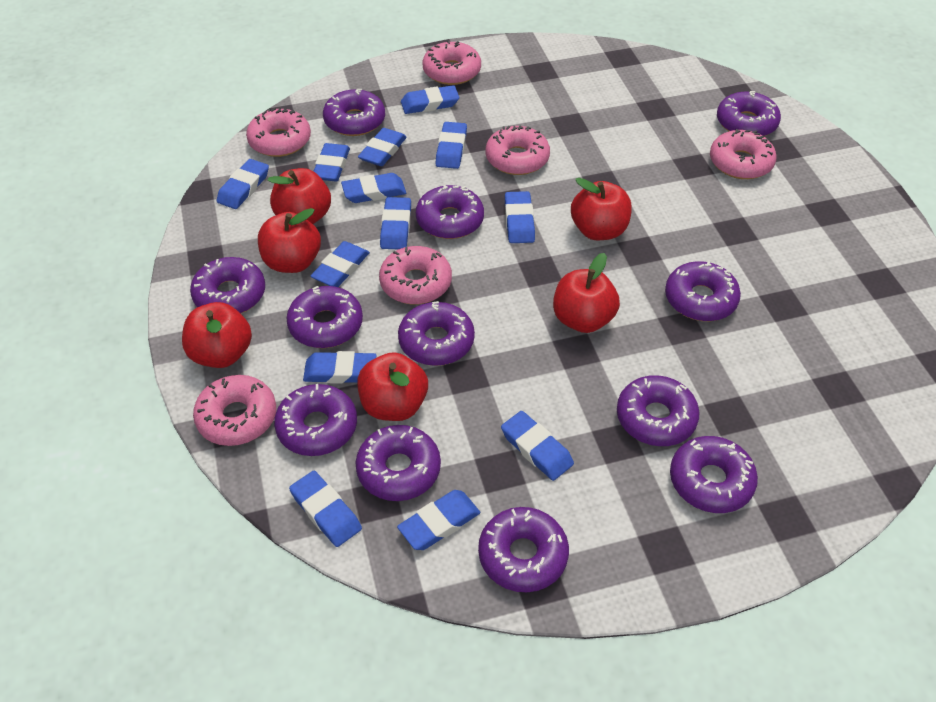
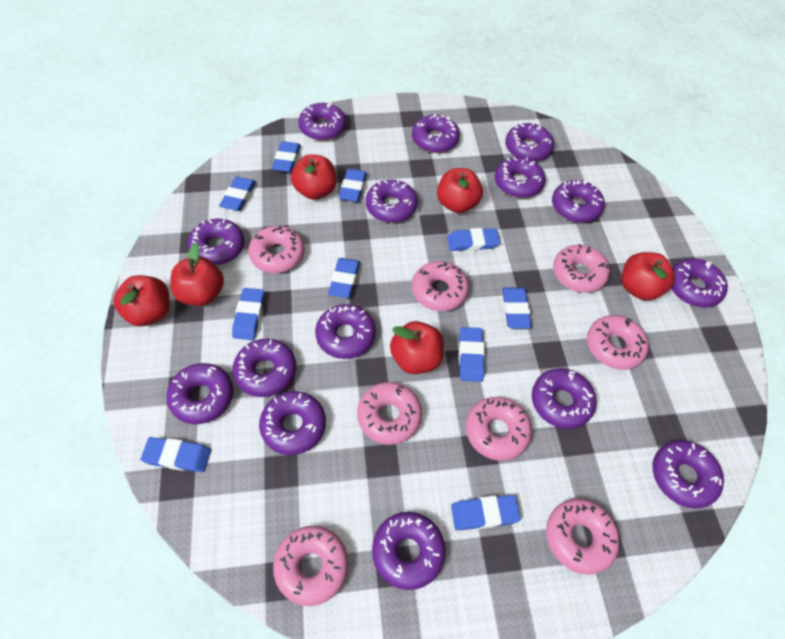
blue eraser: 13 -> 10
pink donut: 6 -> 8
purple donut: 12 -> 15

